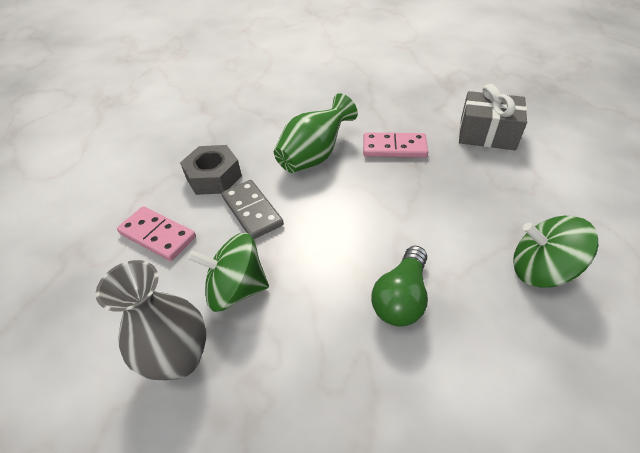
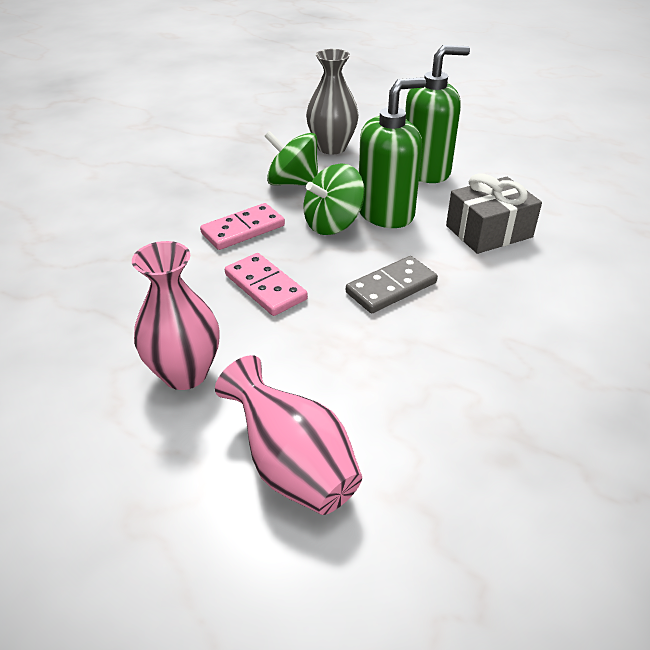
green light bulb: 1 -> 0
green soap dispenser: 0 -> 2
green vase: 1 -> 0
grey nut: 1 -> 0
pink vase: 0 -> 2

